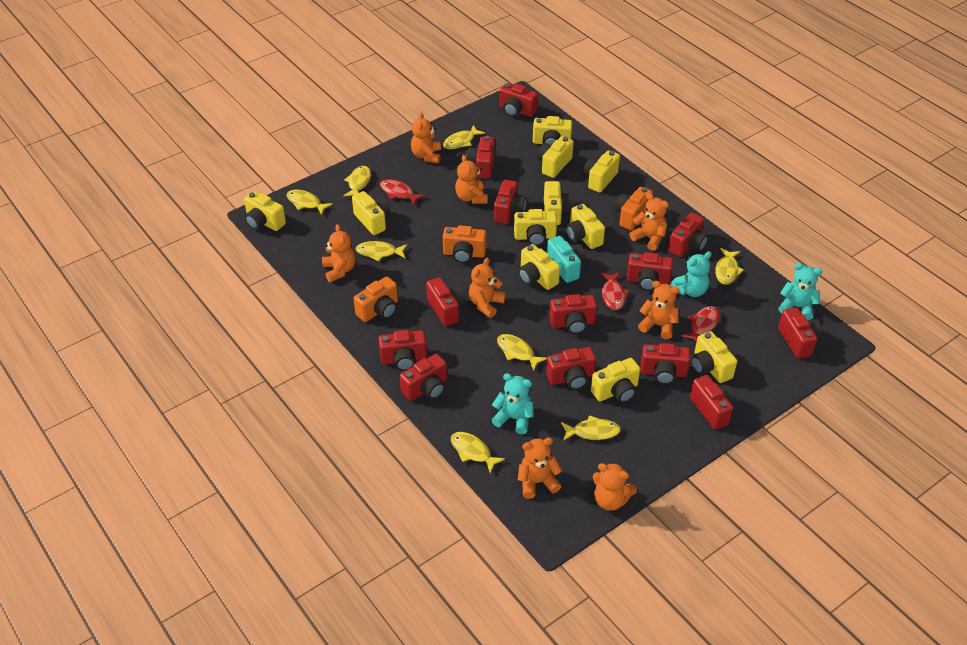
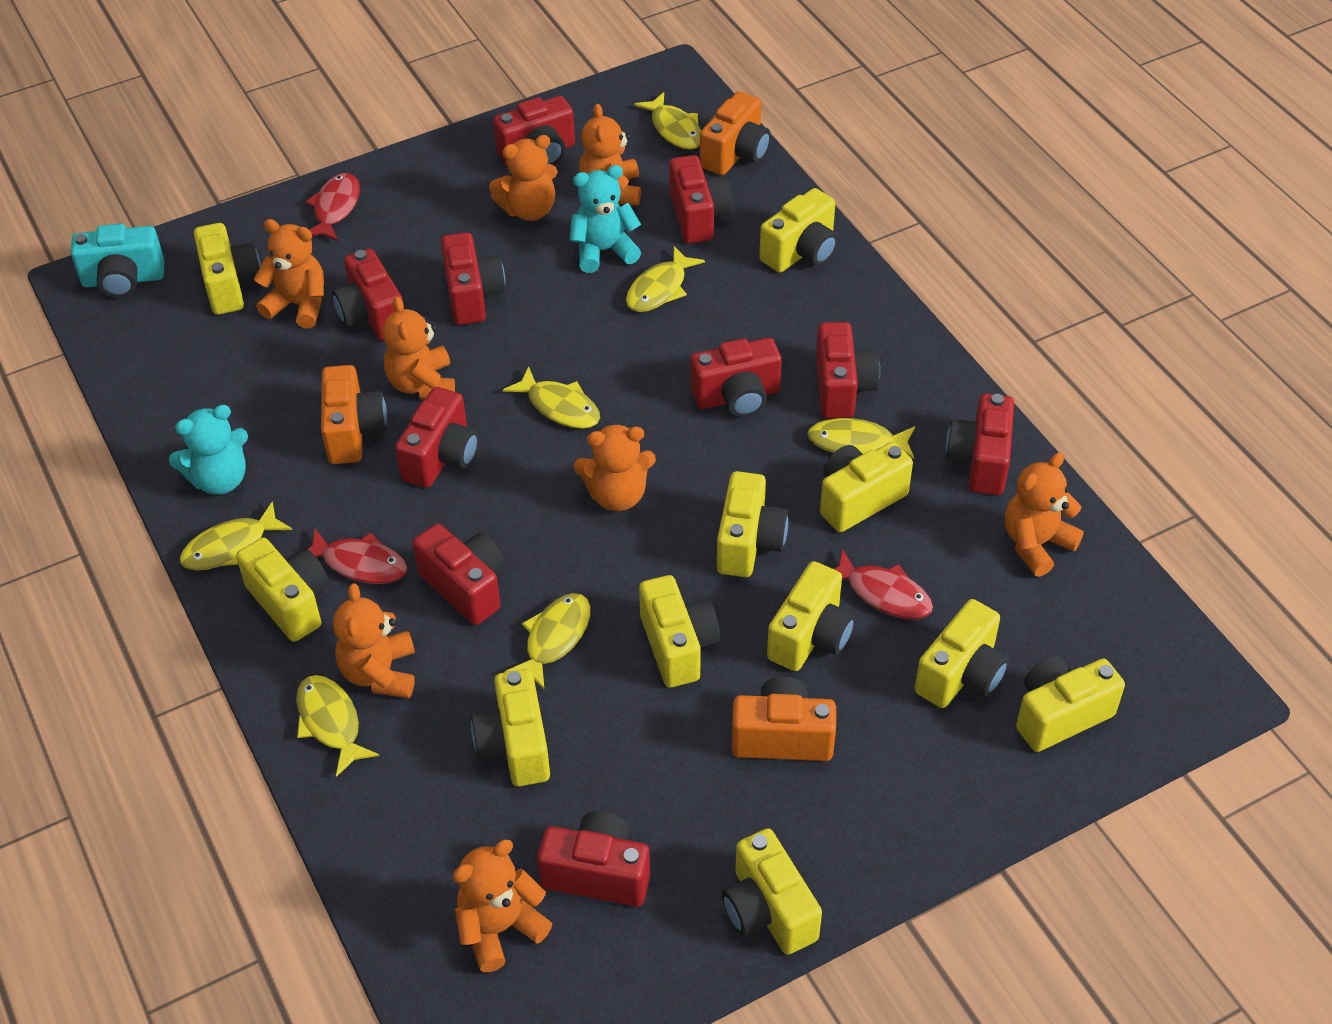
red camera: 13 -> 10
turquoise teddy bear: 3 -> 2
yellow fish: 8 -> 7

